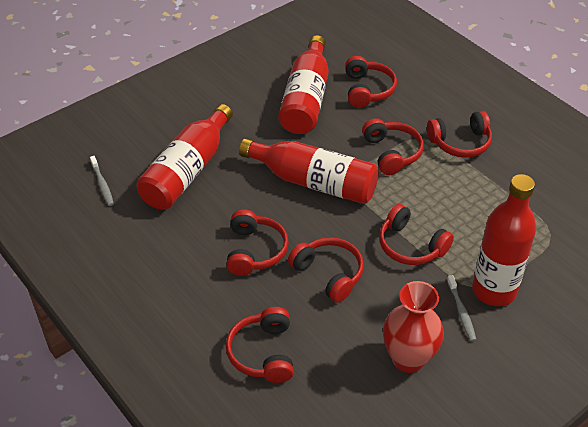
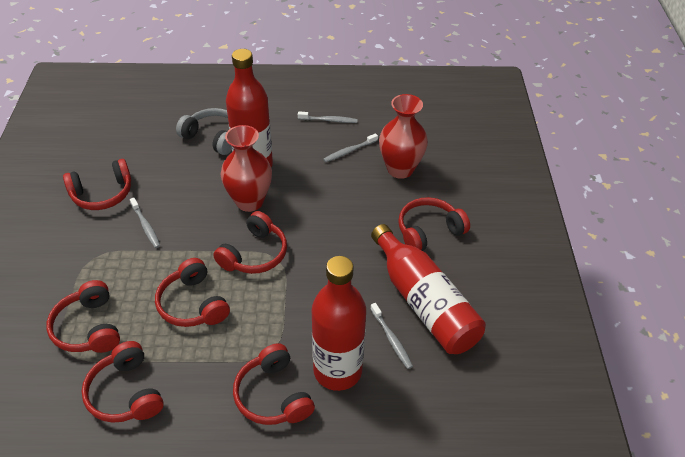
grey headphones: 0 -> 1
grey toothbrush: 2 -> 4
red bottle: 4 -> 3
red vase: 1 -> 2

